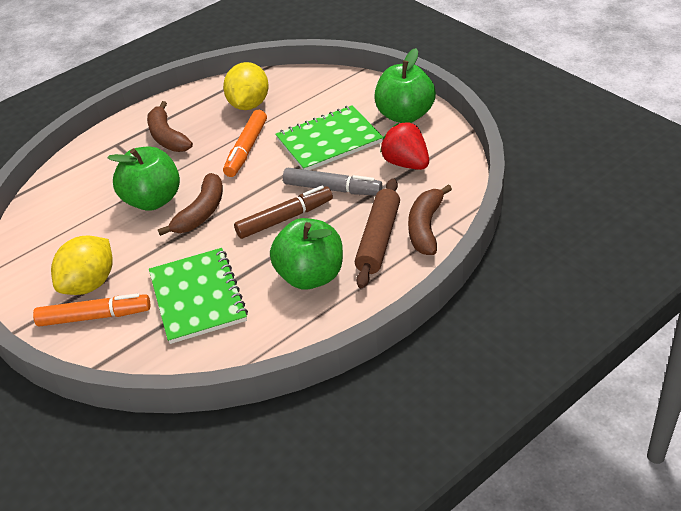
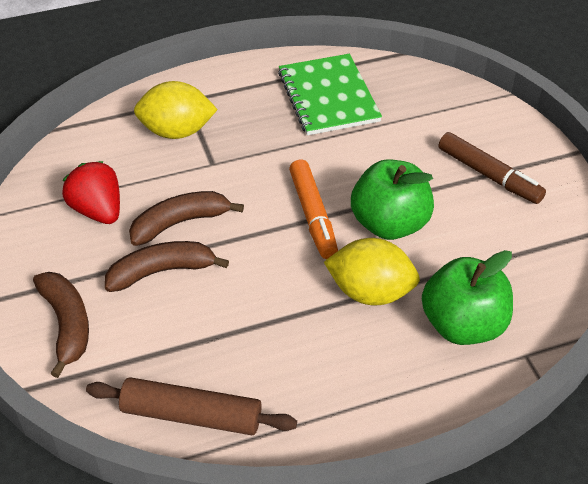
green apple: 3 -> 2
green notebook: 2 -> 1
grey marker: 1 -> 0
orange marker: 2 -> 1

